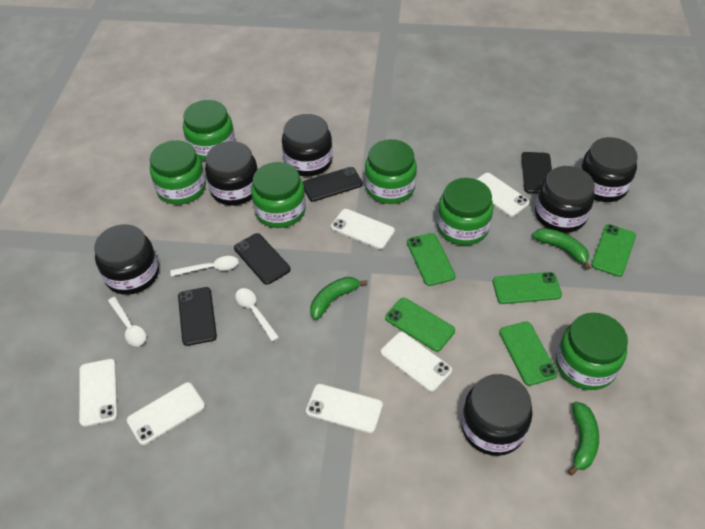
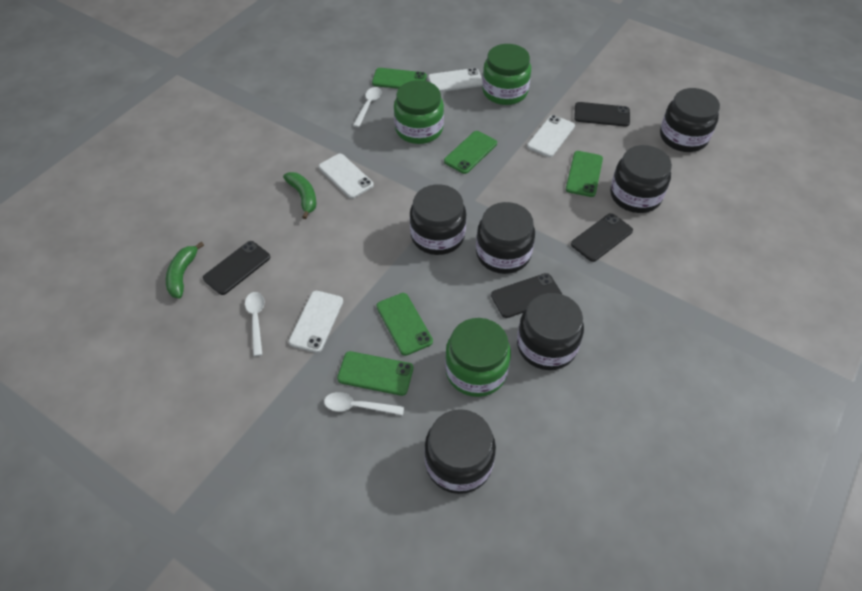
green banana: 3 -> 2
green jar: 6 -> 3
white phone: 6 -> 4

